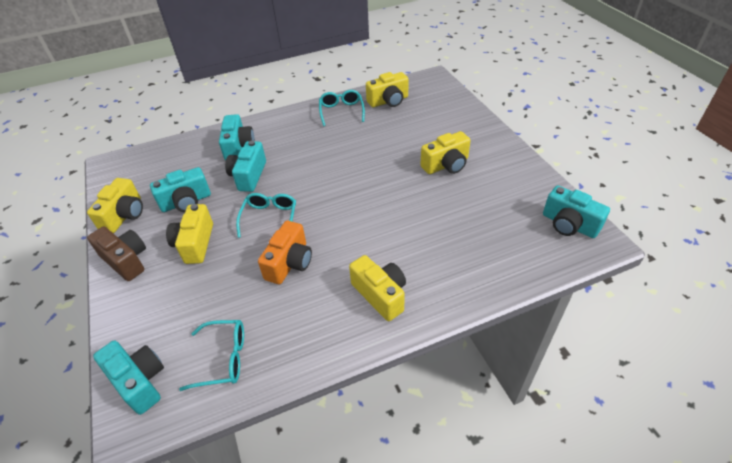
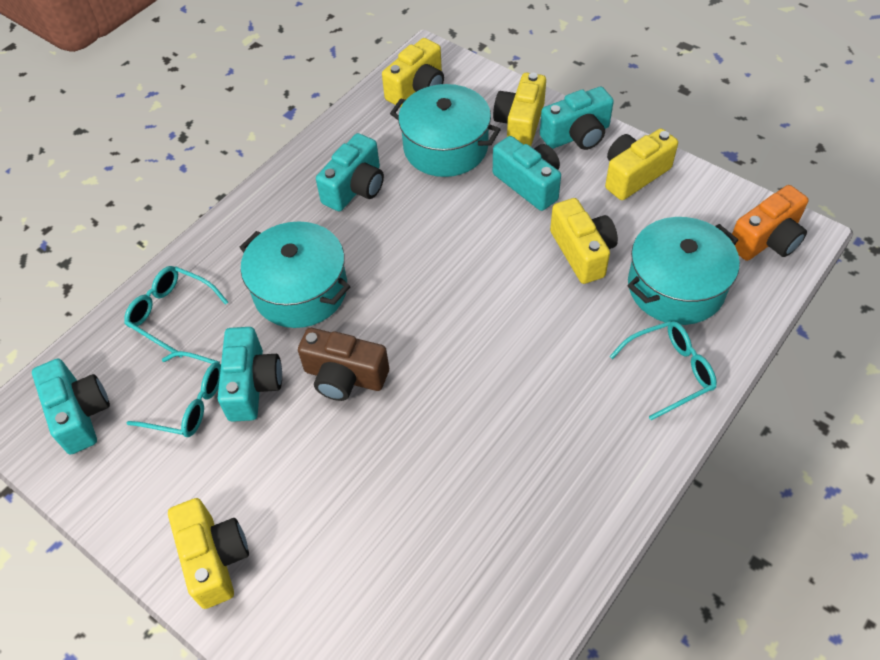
turquoise pot: 0 -> 3

